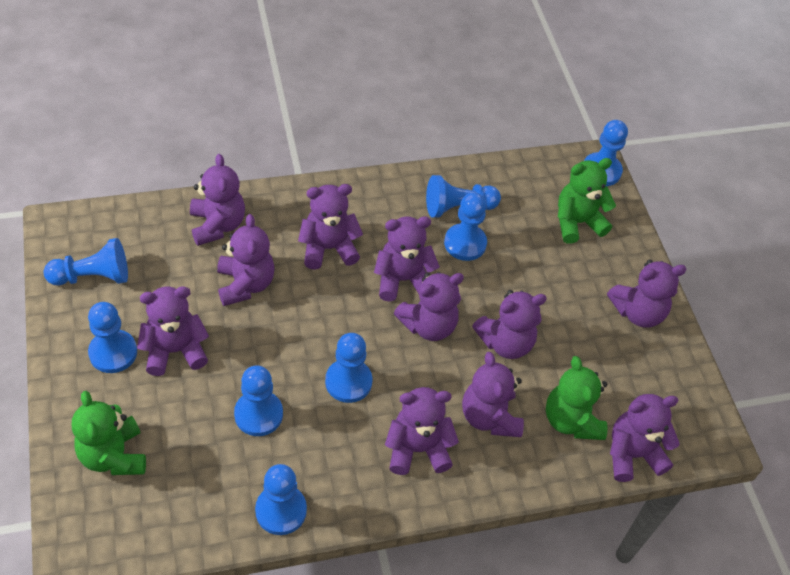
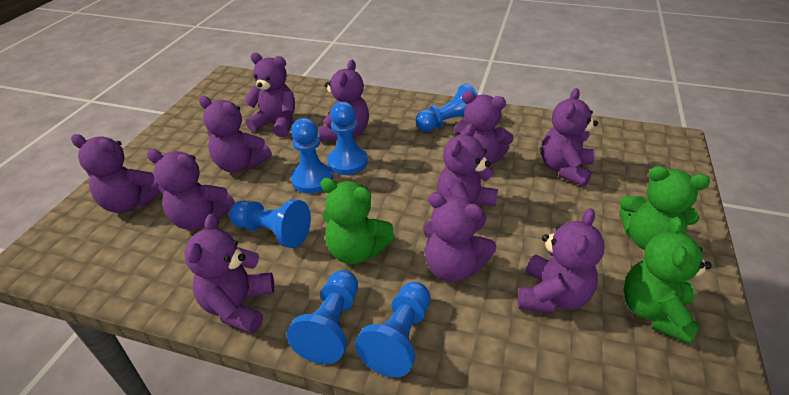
blue pawn: 8 -> 6

